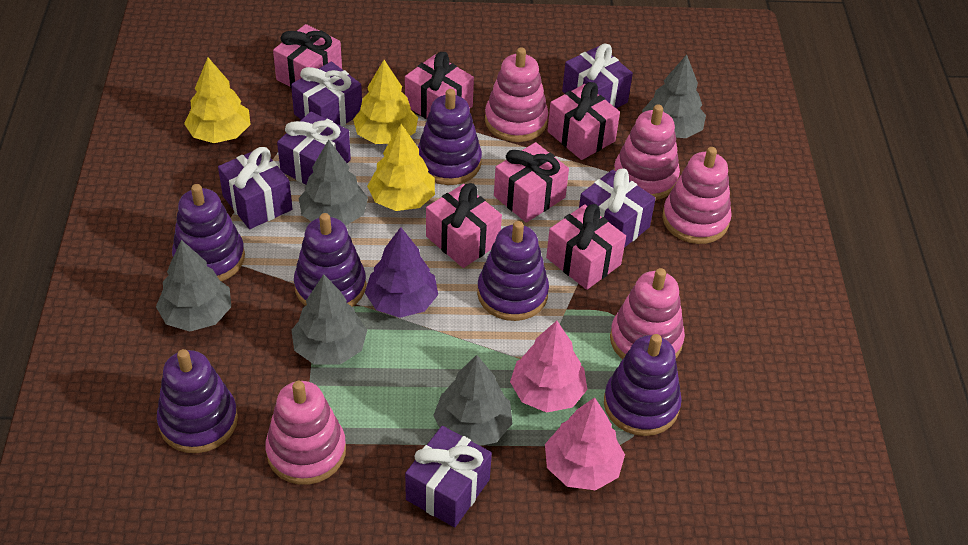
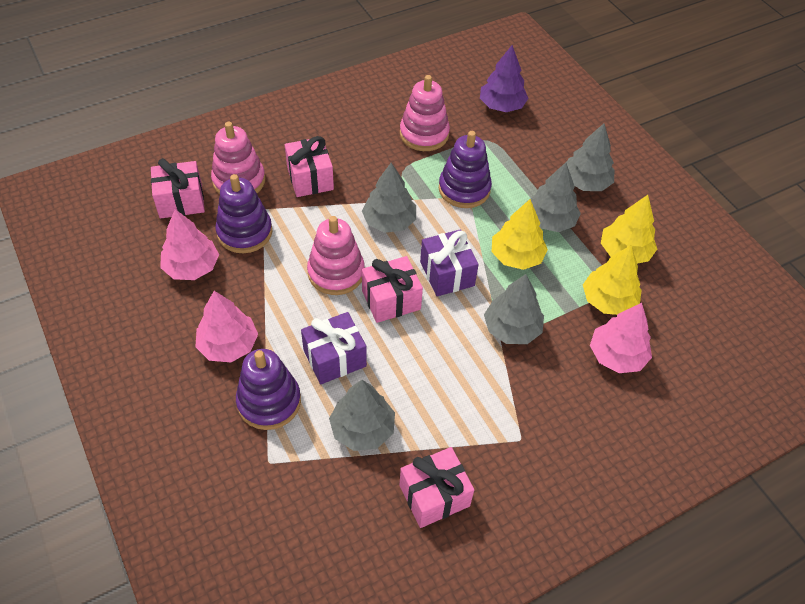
pink gift: 6 -> 4
pink stacking toy: 5 -> 3
pink tree: 2 -> 3
purple gift: 6 -> 2
purple stacking toy: 6 -> 3

